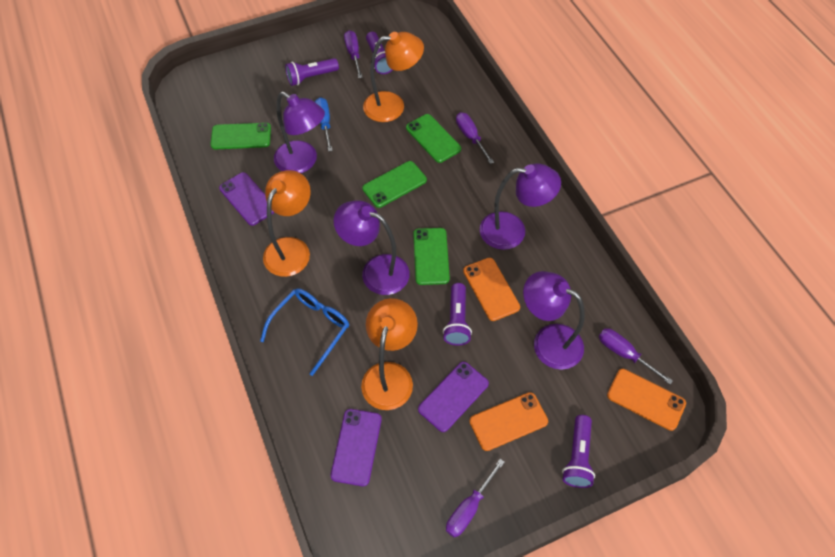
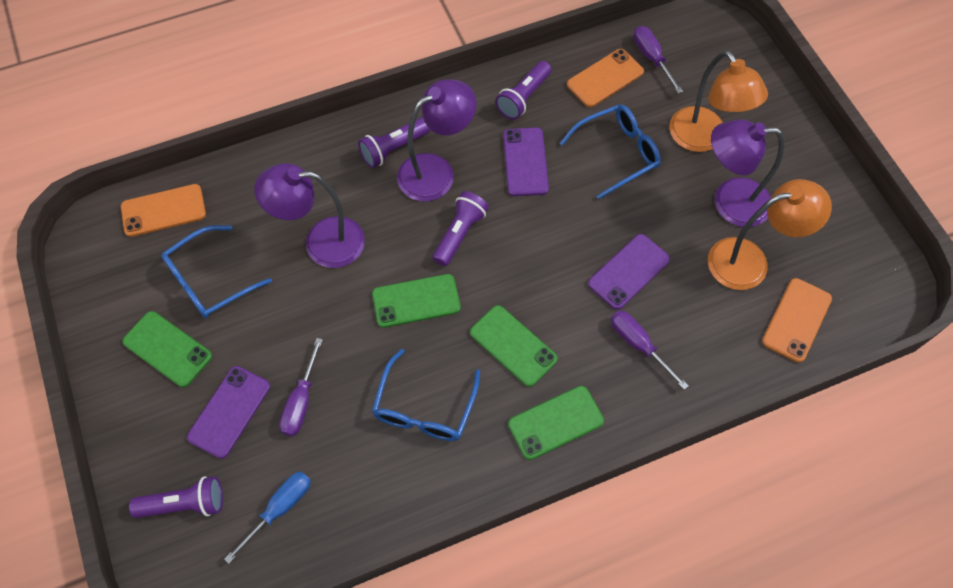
blue glasses: 1 -> 3
orange lamp: 3 -> 2
purple lamp: 4 -> 3
purple screwdriver: 4 -> 3

